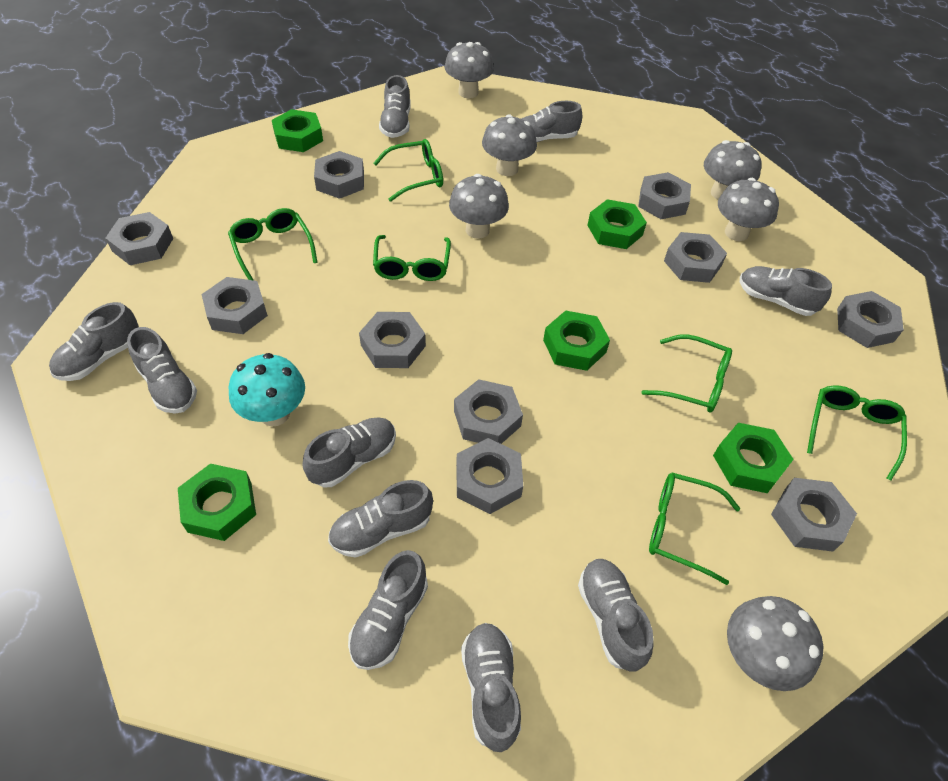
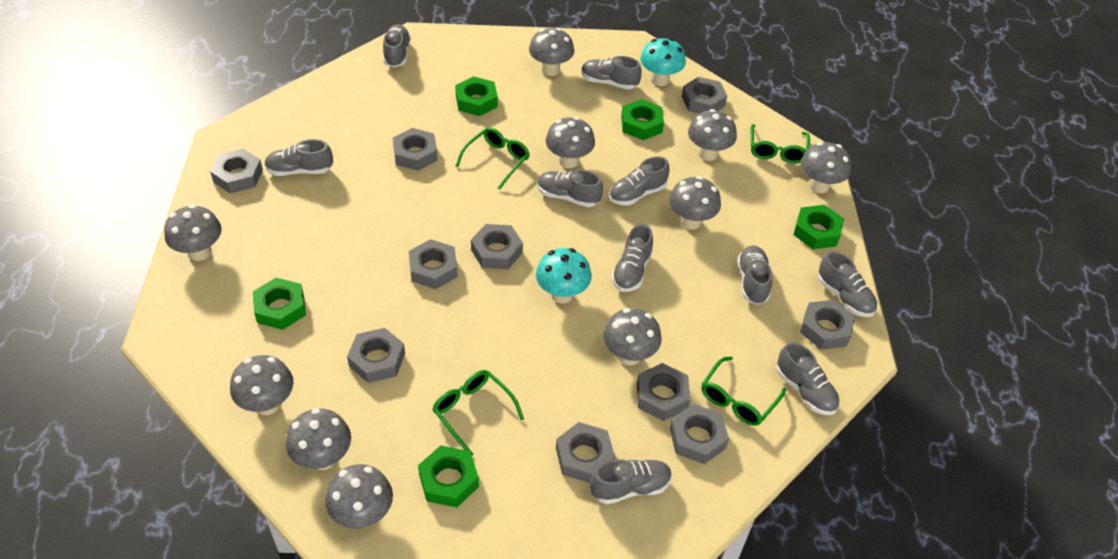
green glasses: 6 -> 4
grey mushroom: 6 -> 10
turquoise mushroom: 1 -> 2

